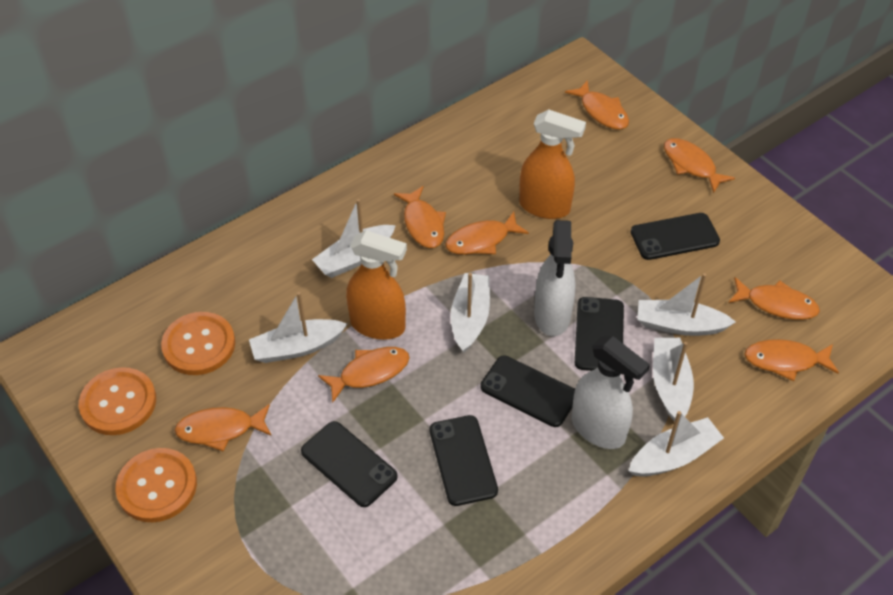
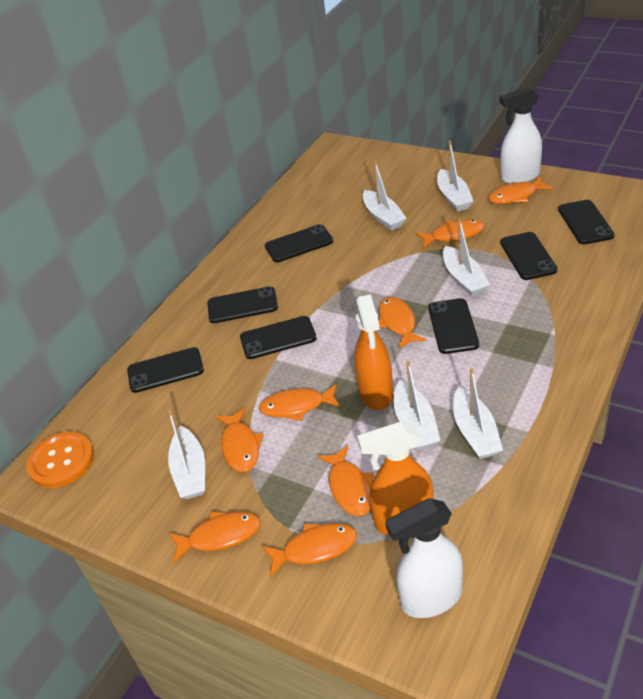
black phone: 5 -> 7
orange button: 3 -> 1

